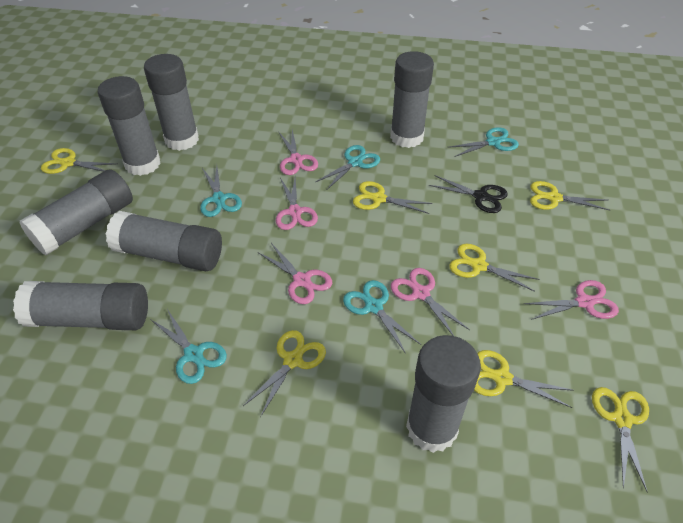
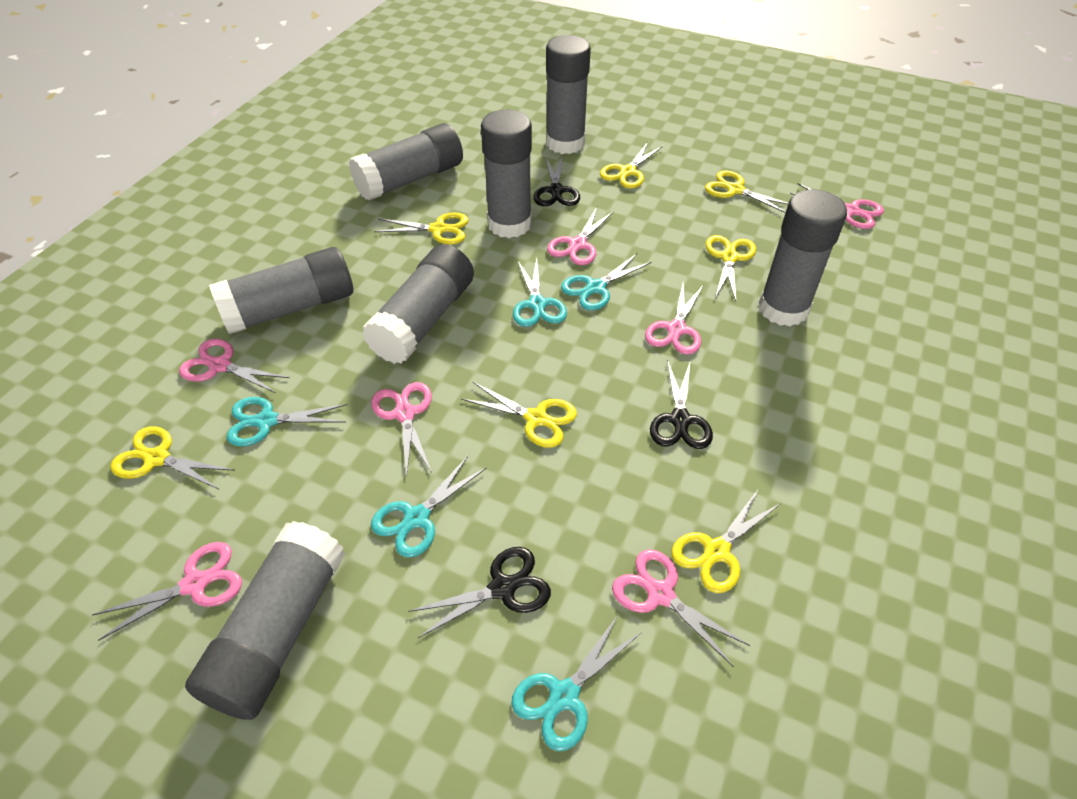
black scissors: 1 -> 3
pink scissors: 5 -> 7

